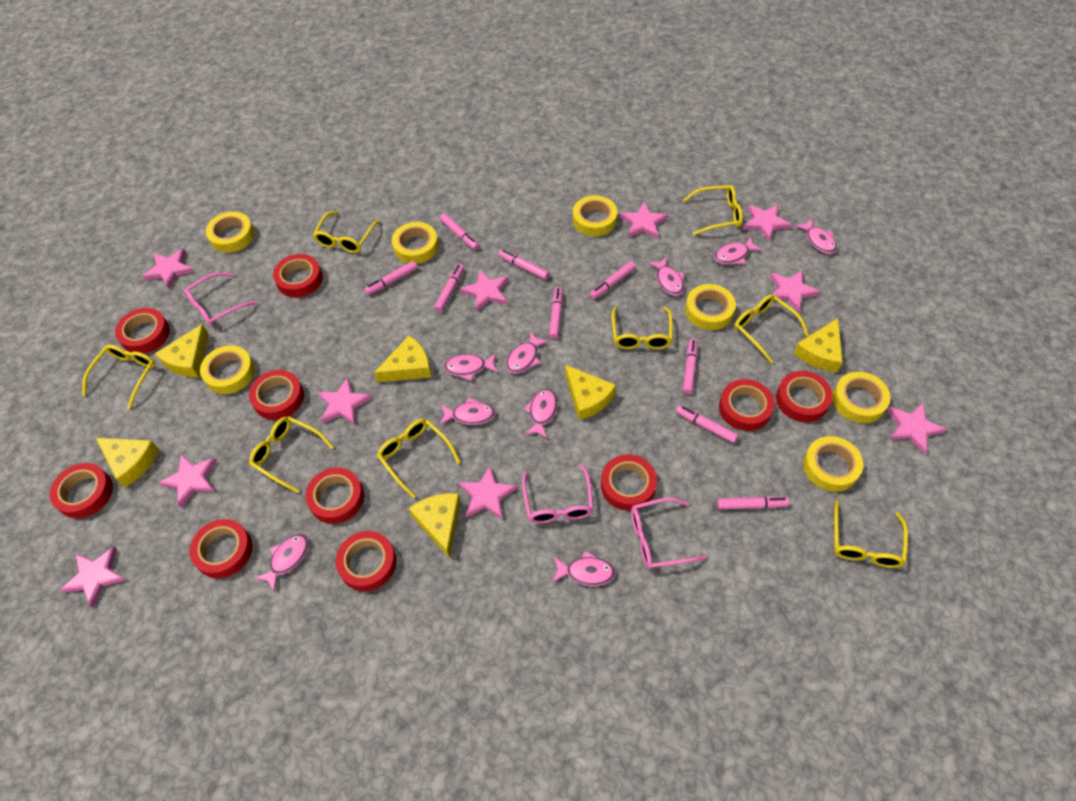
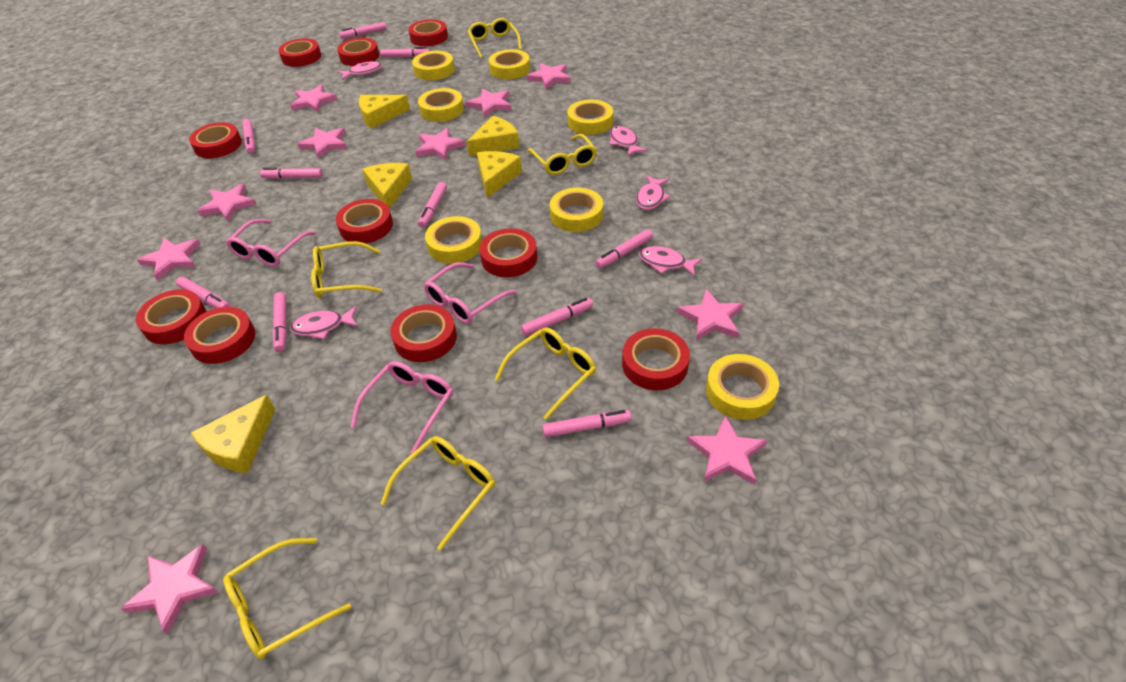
pink fish: 9 -> 5
pink marker: 9 -> 10
yellow cheese: 6 -> 5
yellow glasses: 8 -> 6

